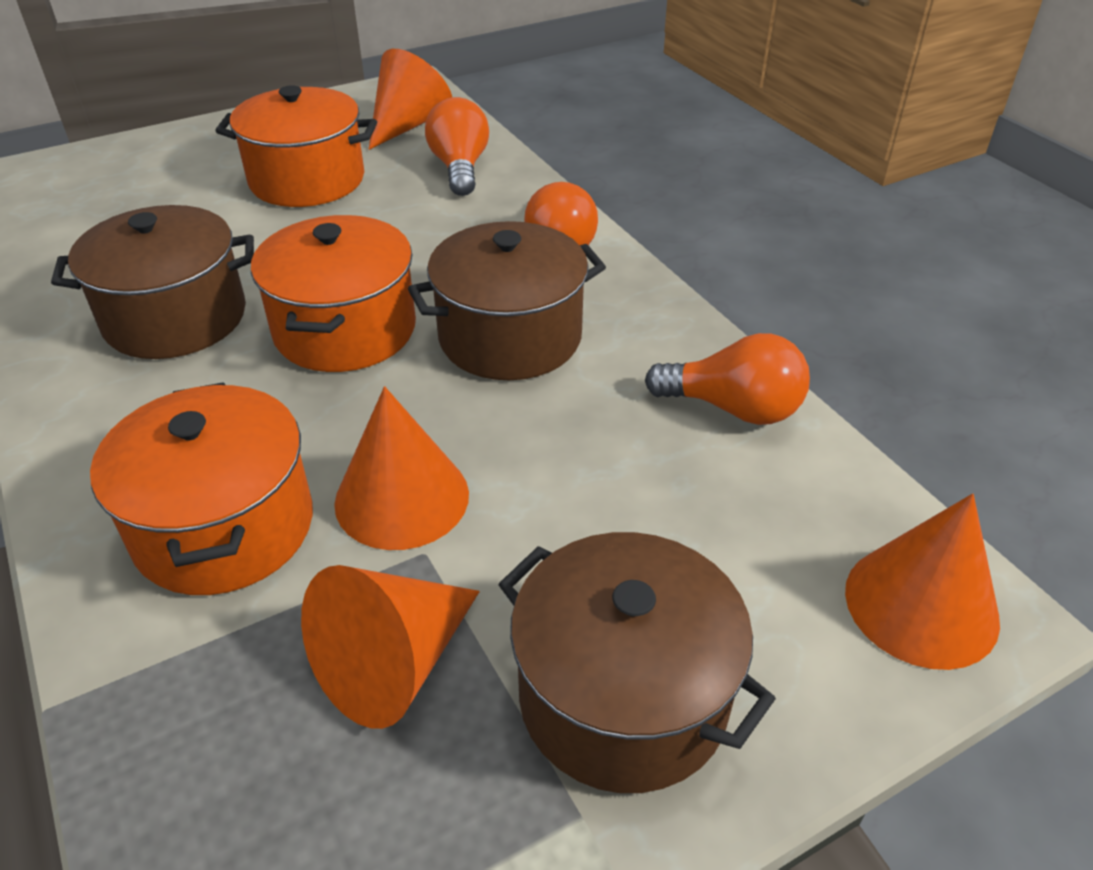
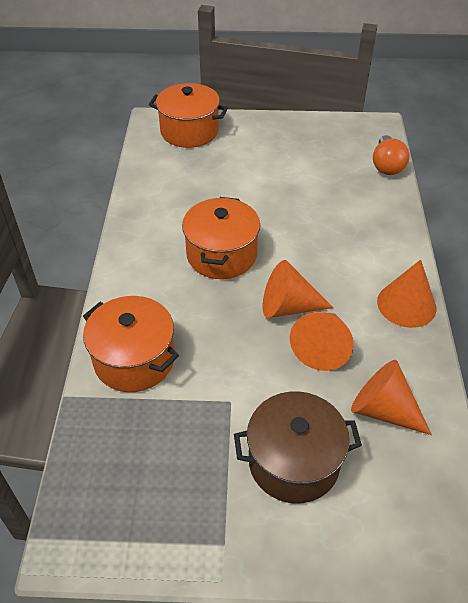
brown pot: 3 -> 1
orange light bulb: 3 -> 1

